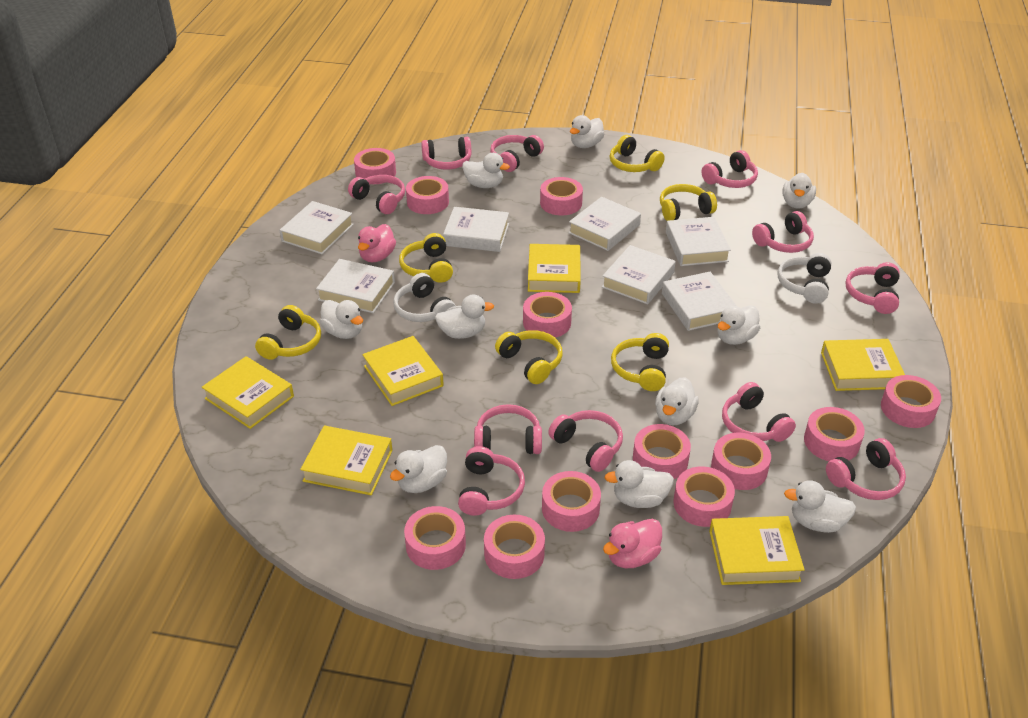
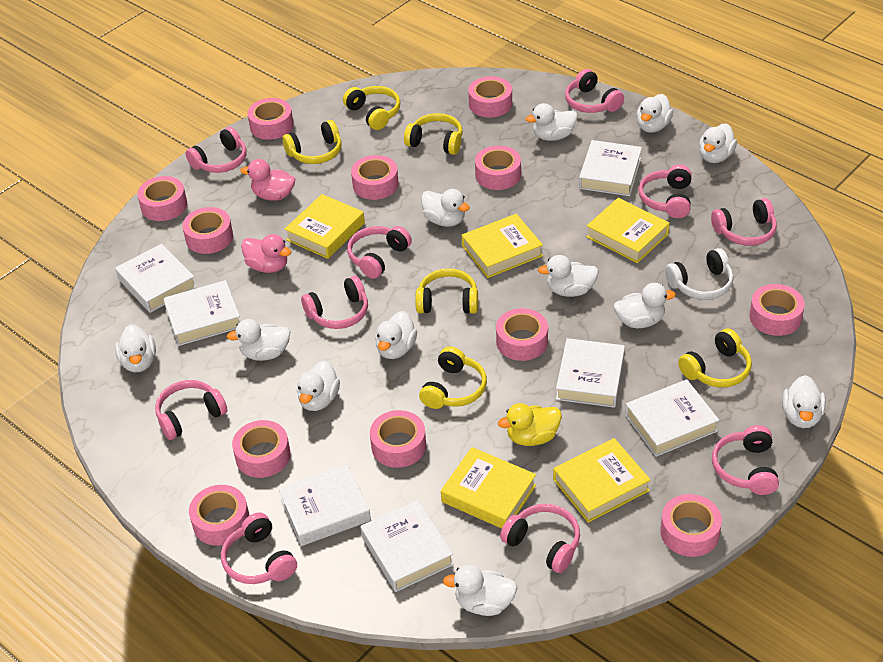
pink headphones: 11 -> 10
white duck: 10 -> 12
white headphones: 2 -> 1
yellow book: 6 -> 5
yellow duck: 0 -> 1

